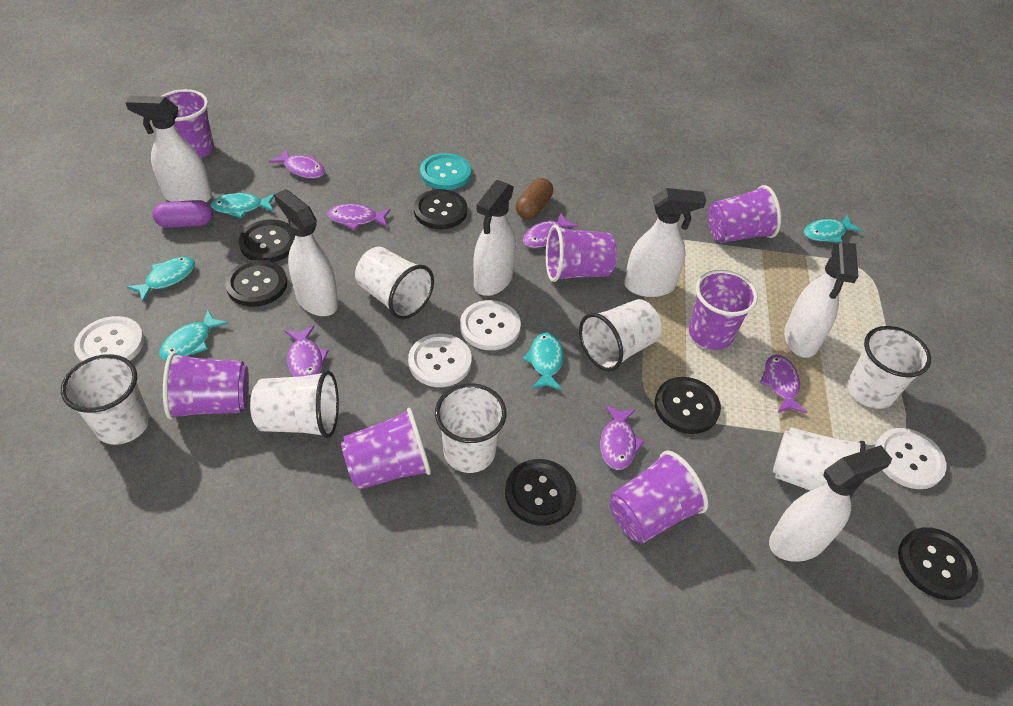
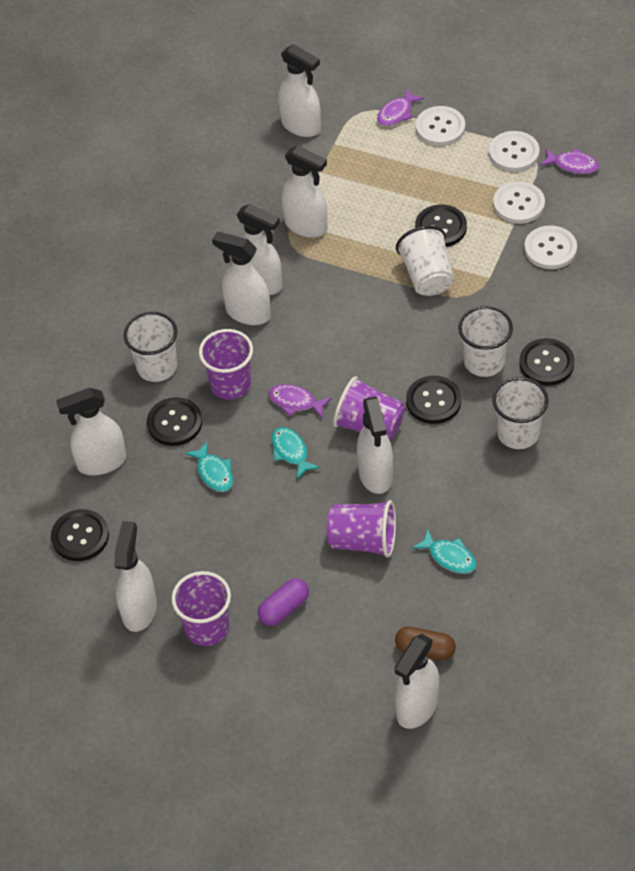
black button: 6 -> 5
purple cup: 7 -> 4
purple fish: 6 -> 3
turquoise button: 1 -> 0
turquoise fish: 5 -> 3
white cup: 7 -> 4
white spray bottle: 6 -> 8

